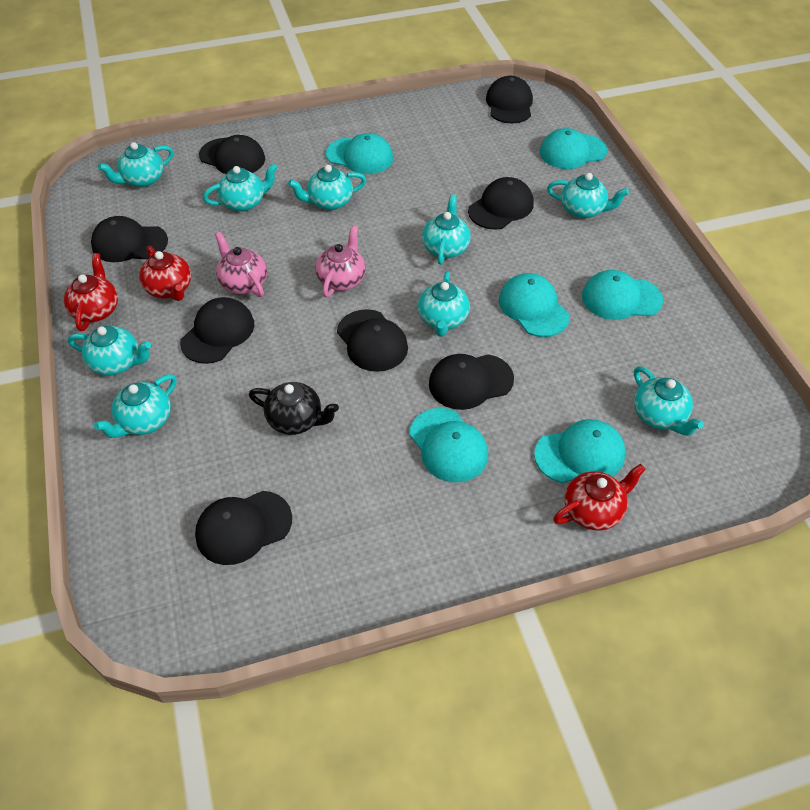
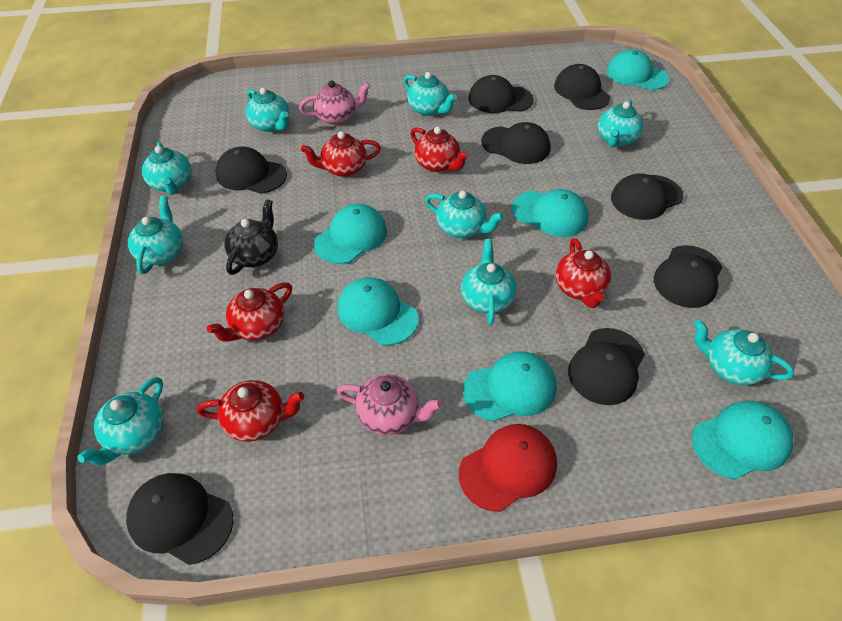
red cap: 0 -> 1
red teapot: 3 -> 5

